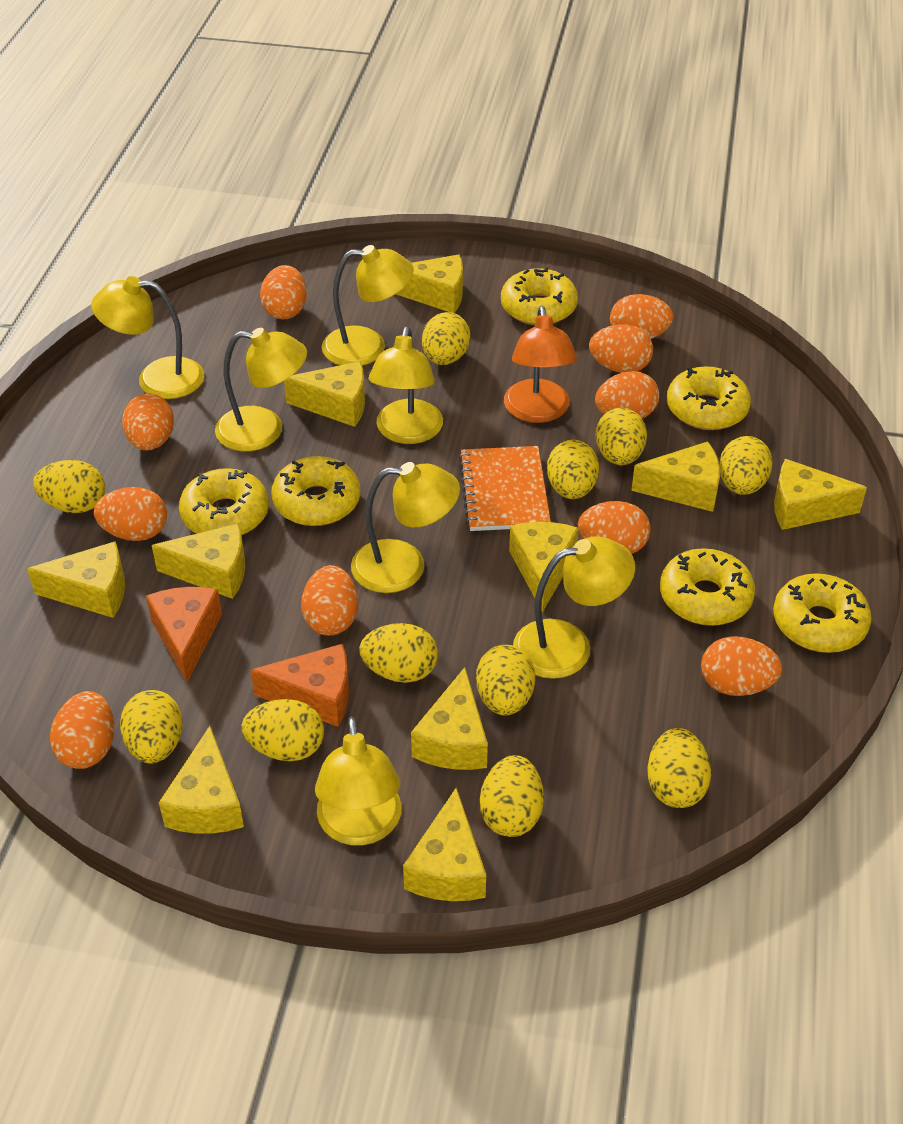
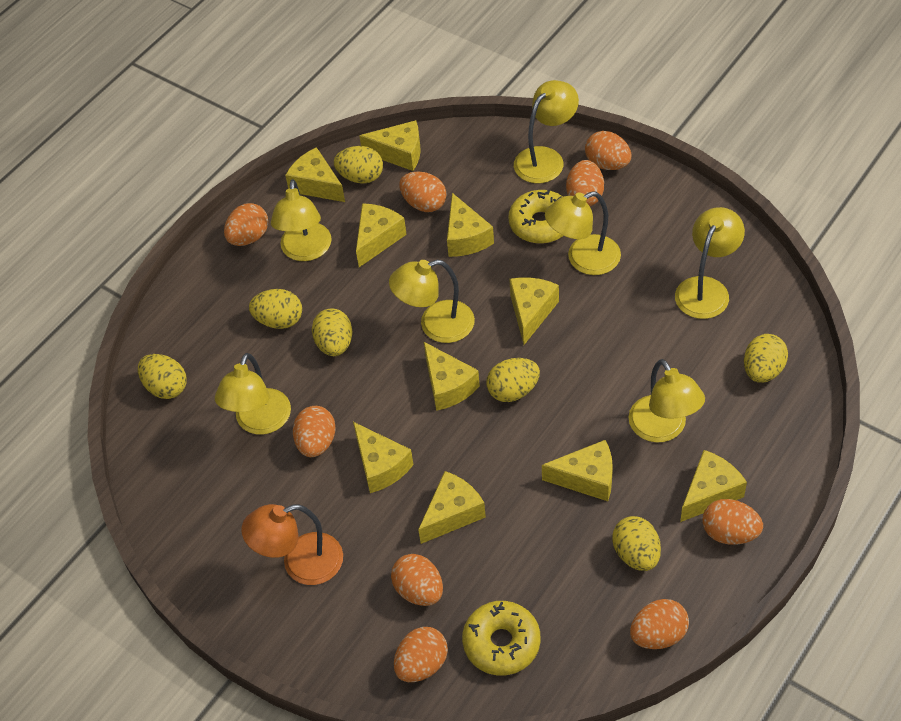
orange cheese: 2 -> 0
orange egg: 10 -> 9
orange notebook: 1 -> 0
yellow donut: 6 -> 2
yellow egg: 11 -> 7

